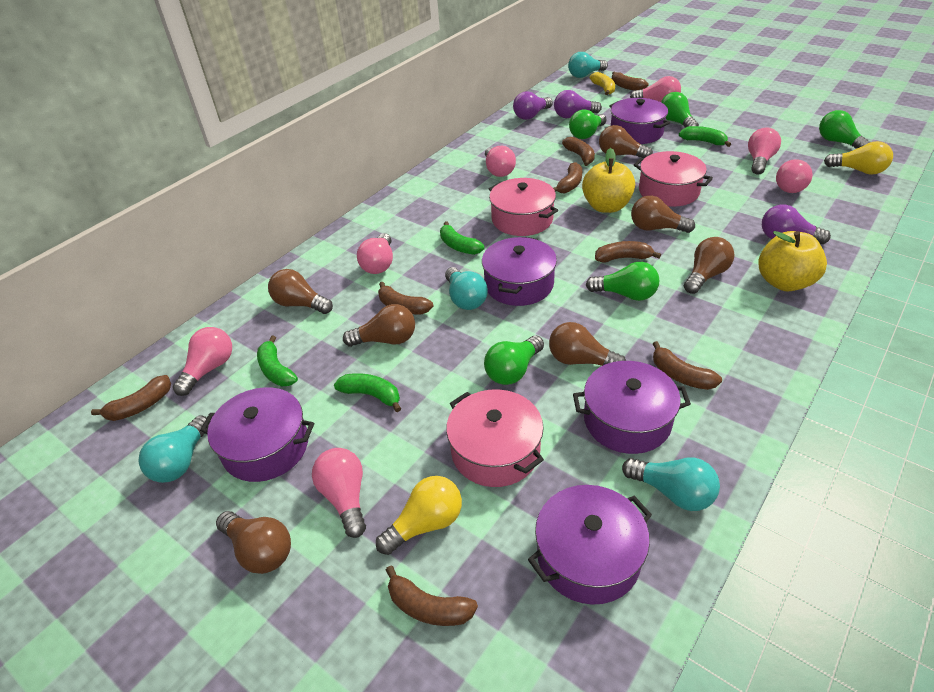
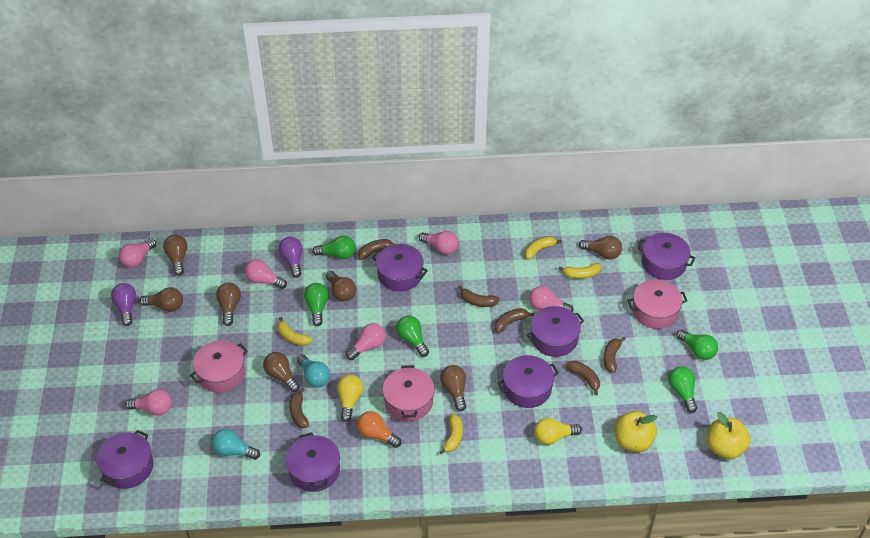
brown banana: 8 -> 6
green banana: 4 -> 0
orange light bulb: 0 -> 1
pink light bulb: 7 -> 6
purple light bulb: 3 -> 2
purple pot: 5 -> 6
turquoise light bulb: 4 -> 2
yellow banana: 1 -> 4

